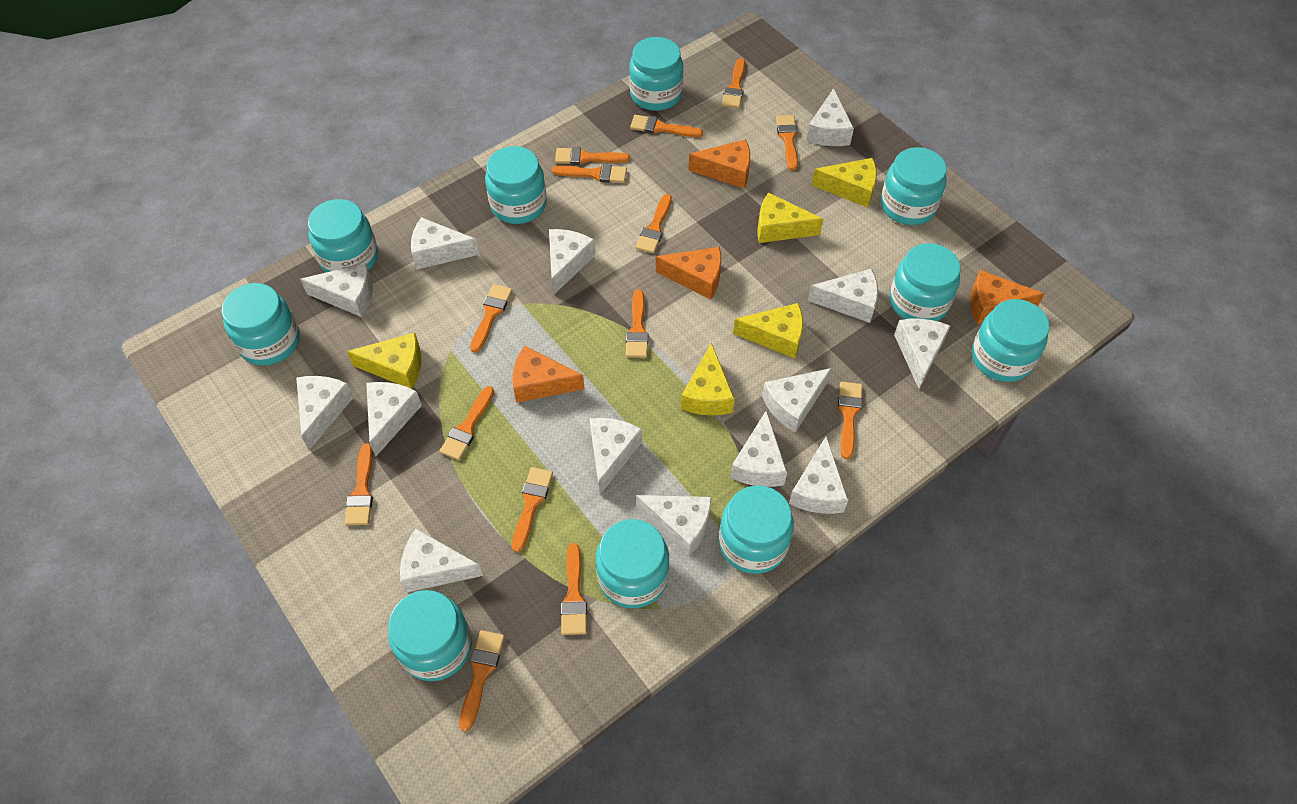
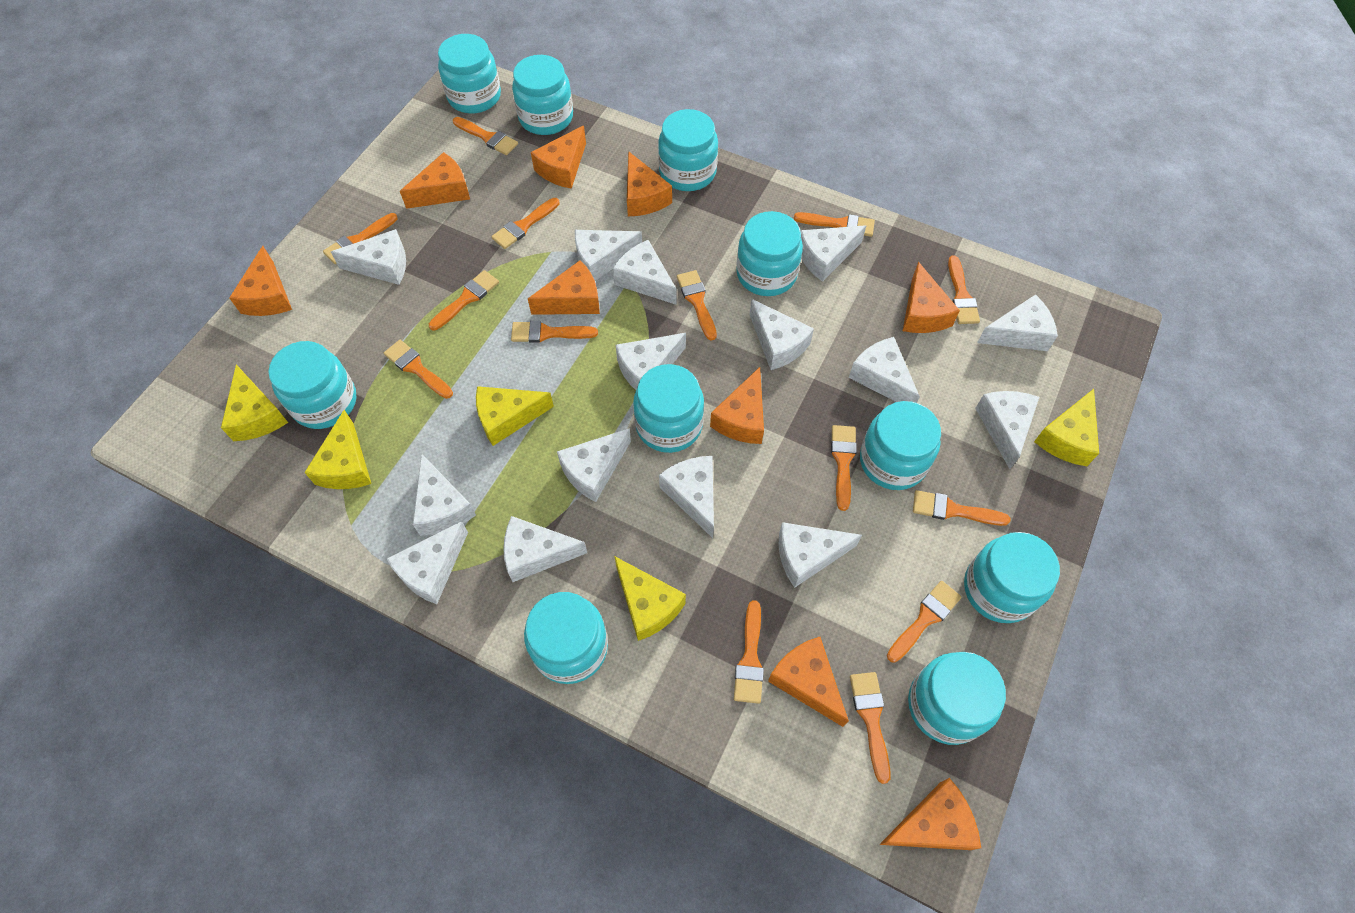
orange cheese: 4 -> 9
white cheese: 14 -> 15

